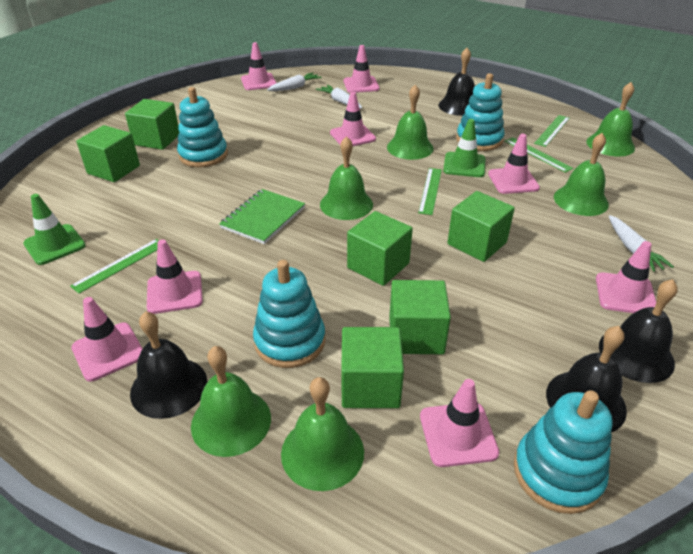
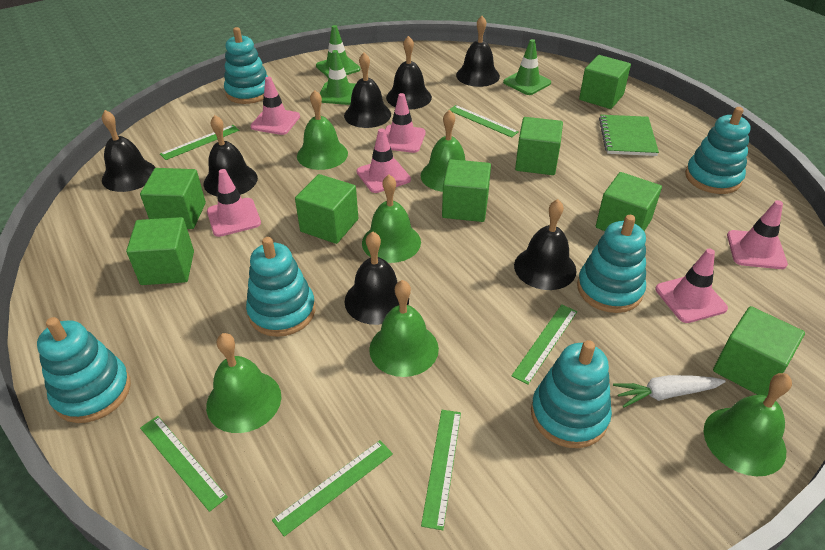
black bell: 4 -> 7
green cube: 6 -> 8
green ruler: 4 -> 6
green traffic cone: 2 -> 3
pink traffic cone: 8 -> 6
turquoise stacking toy: 4 -> 6
white carrot: 3 -> 1

